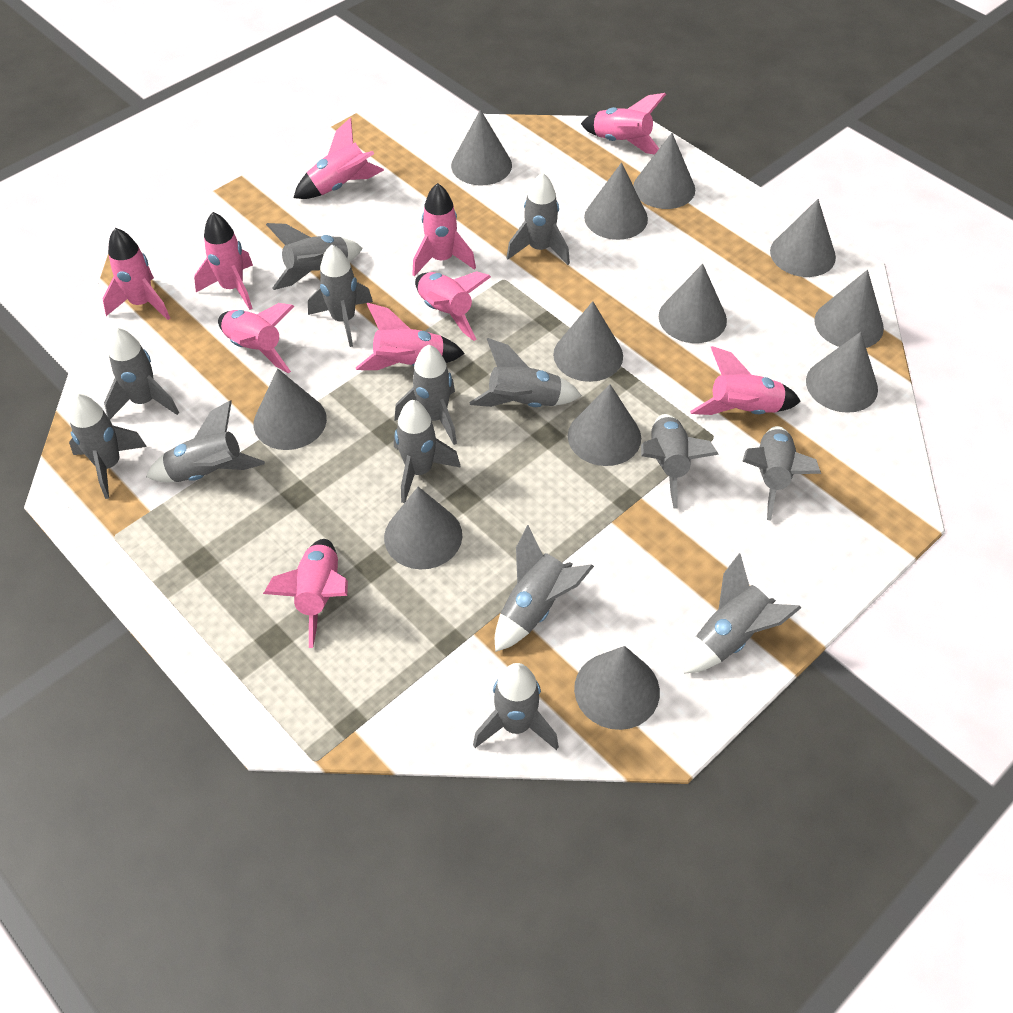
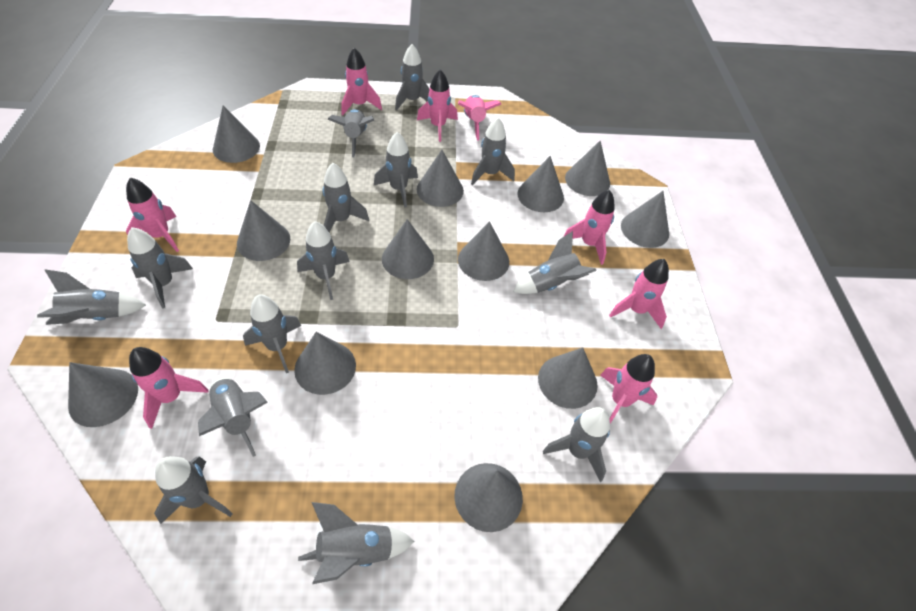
pink rocket: 10 -> 8

